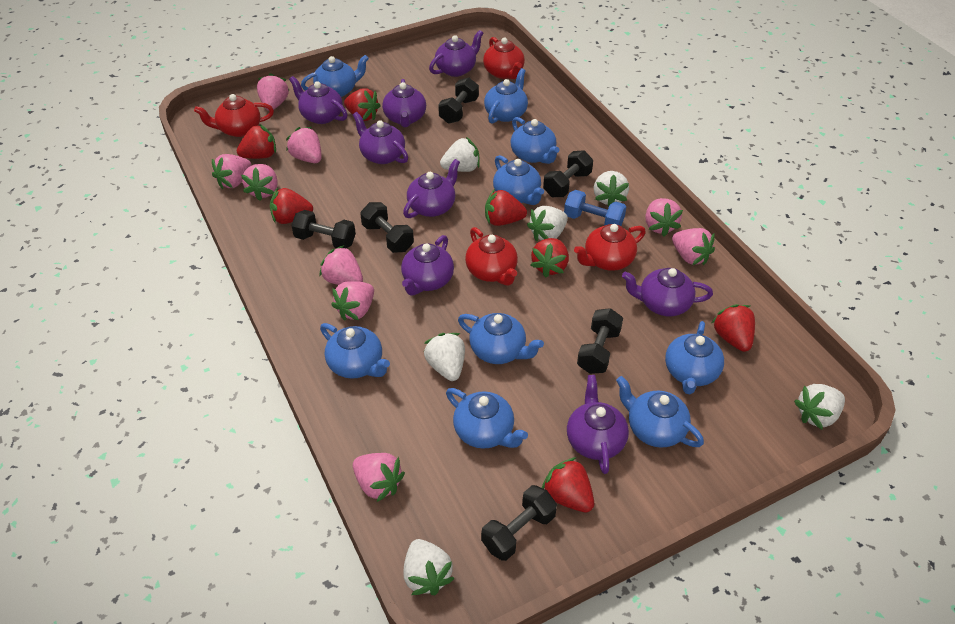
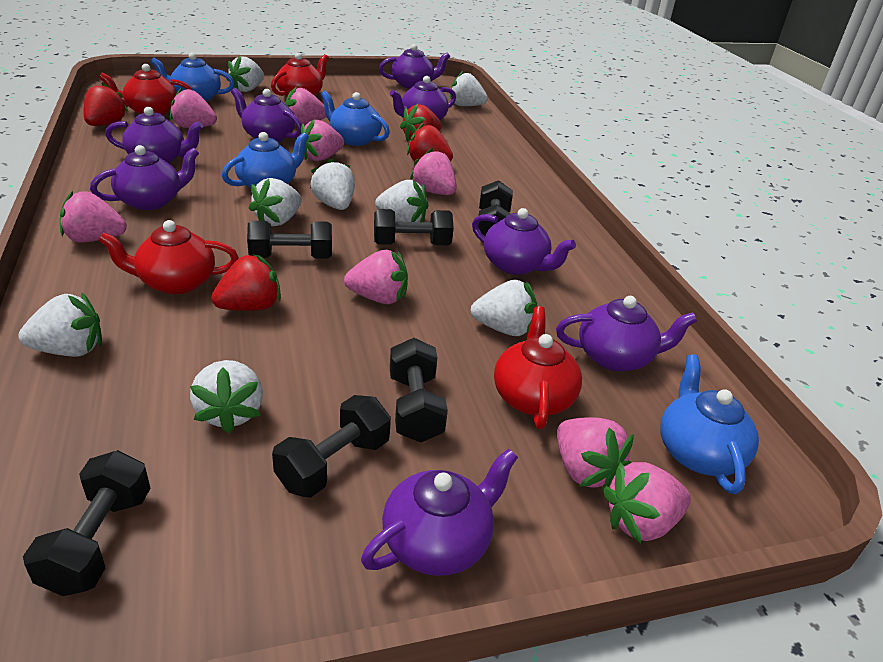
blue dumbbell: 1 -> 0
blue teapot: 9 -> 4
pink strawberry: 9 -> 8
red strawberry: 7 -> 4
white strawberry: 6 -> 8

